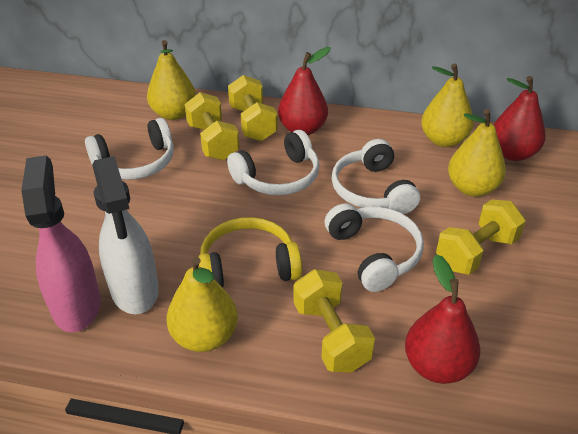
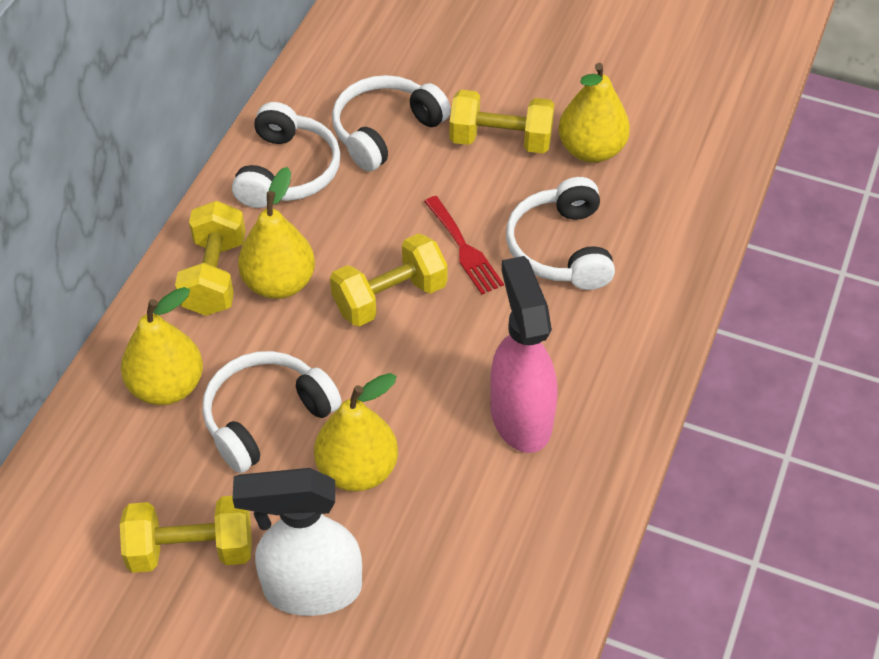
red fork: 0 -> 1
red pear: 3 -> 0
yellow headphones: 1 -> 0

